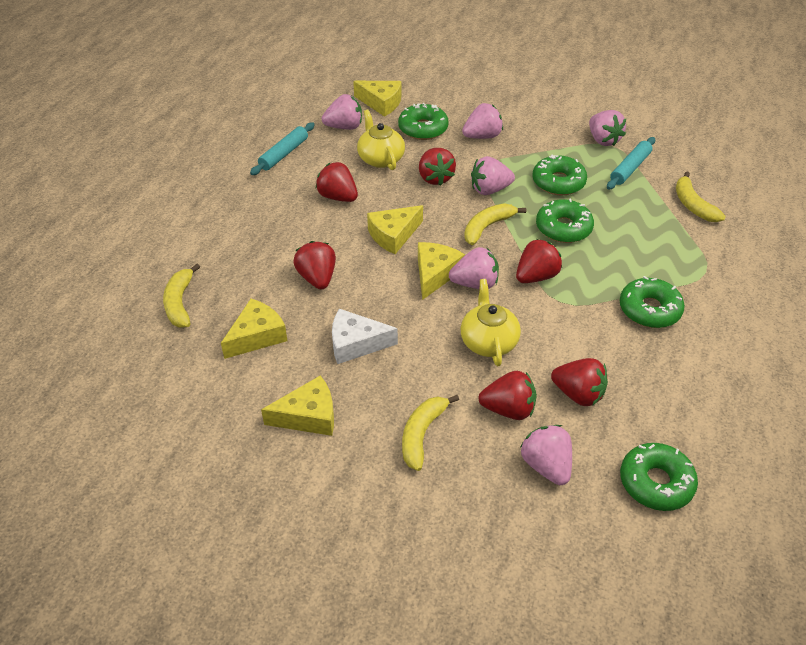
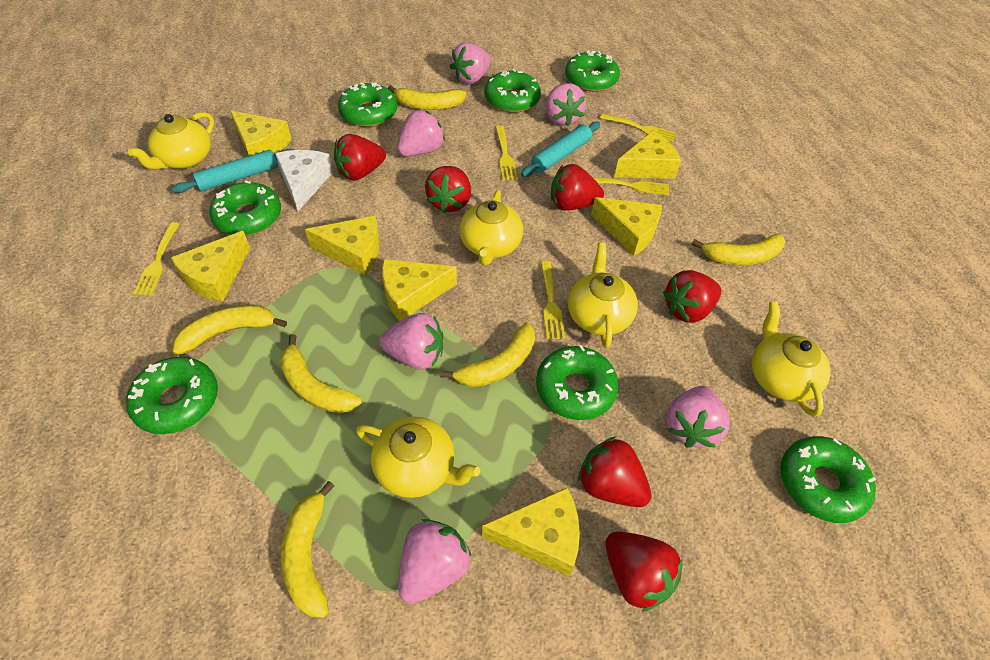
green donut: 5 -> 7
yellow banana: 4 -> 6
yellow cheese: 5 -> 7
yellow fork: 0 -> 5
yellow teapot: 2 -> 5

